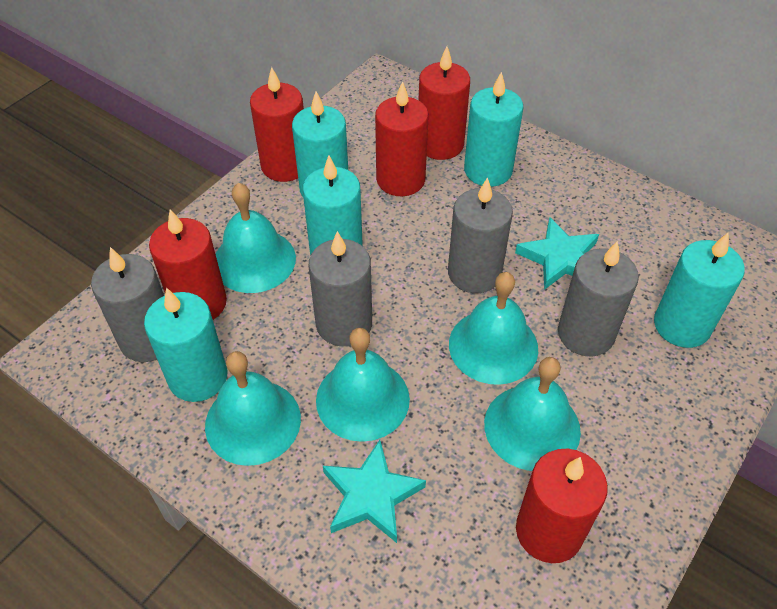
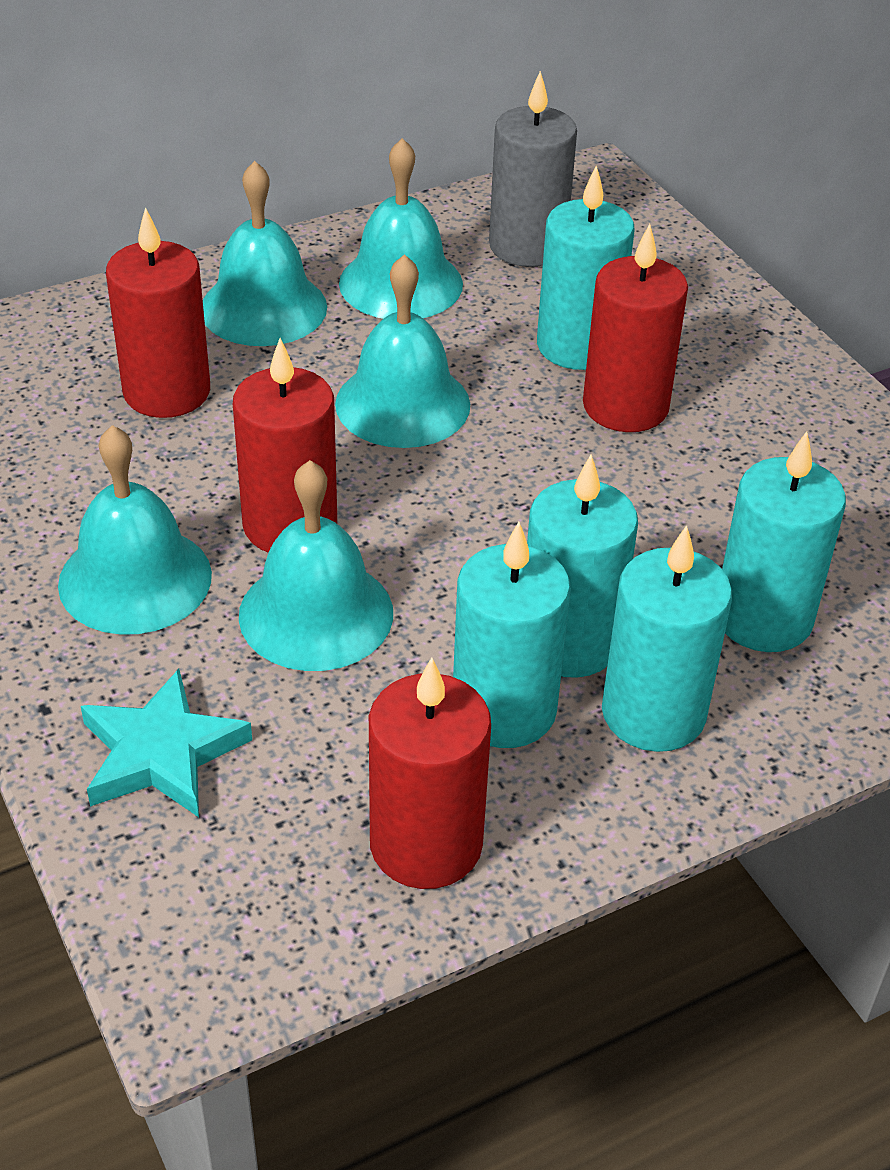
grey candle: 4 -> 1
red candle: 5 -> 4
turquoise star: 2 -> 1

